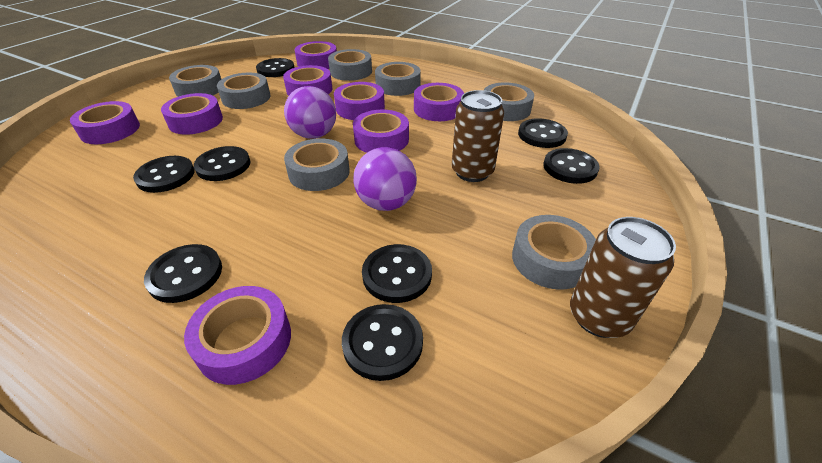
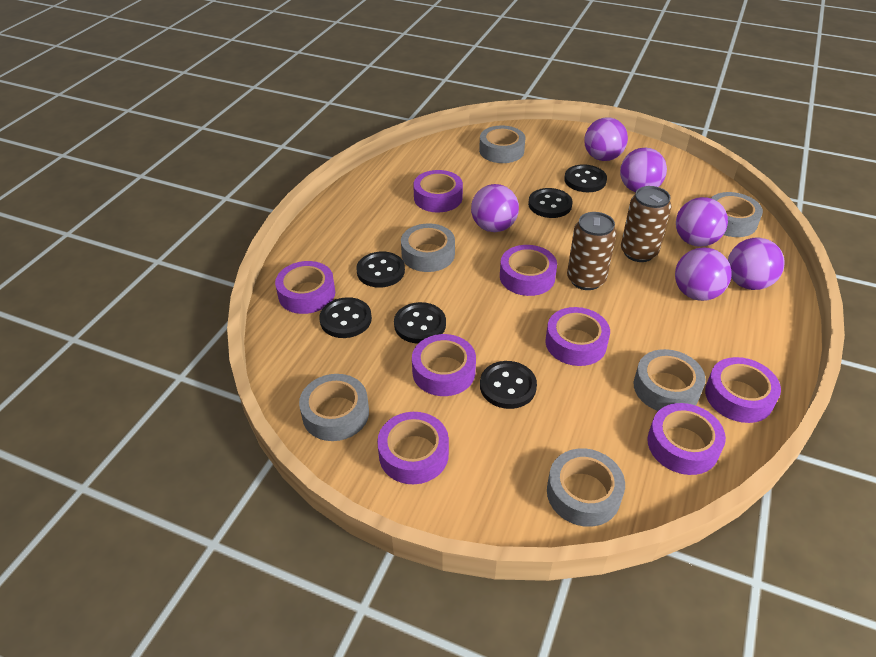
black button: 8 -> 6
grey tape: 7 -> 6
purple ball: 2 -> 6

